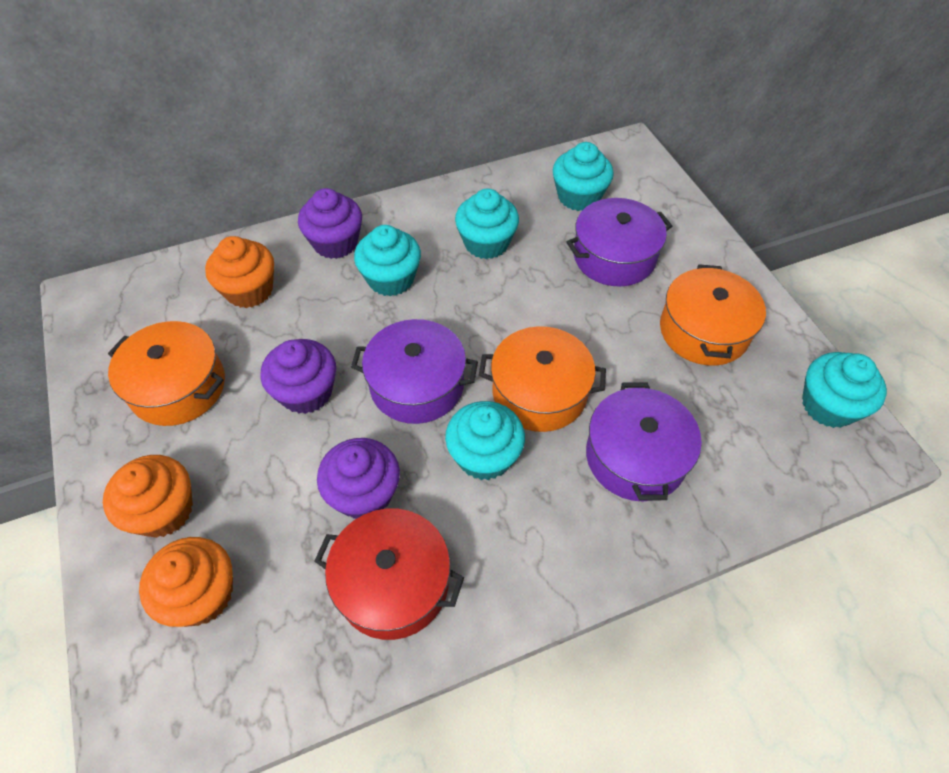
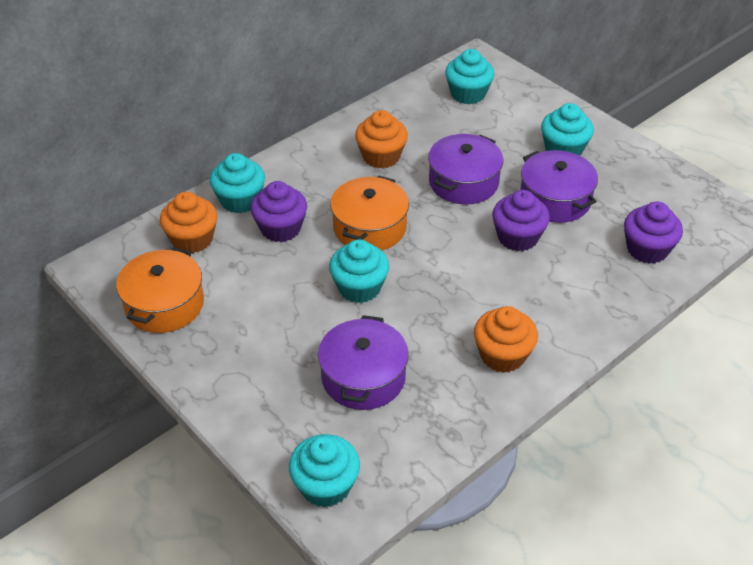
orange pot: 3 -> 2
red pot: 1 -> 0

